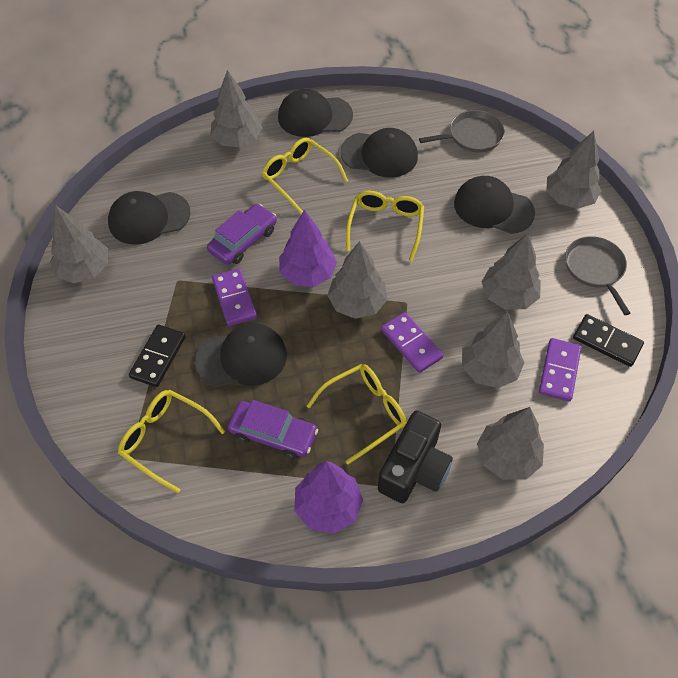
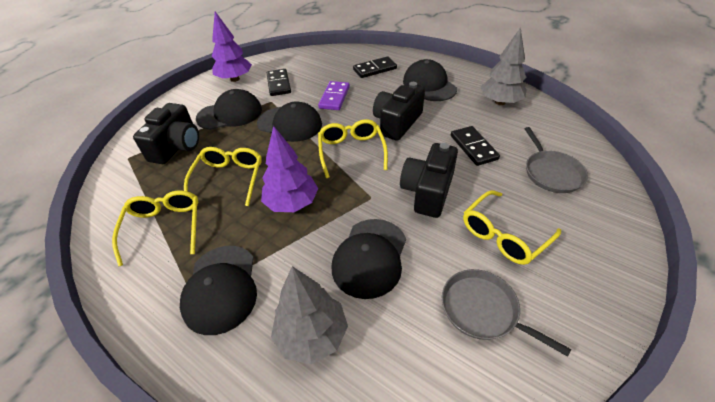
black camera: 1 -> 3
black domino: 2 -> 3
grey tree: 7 -> 2
purple car: 2 -> 0
purple domino: 3 -> 1

